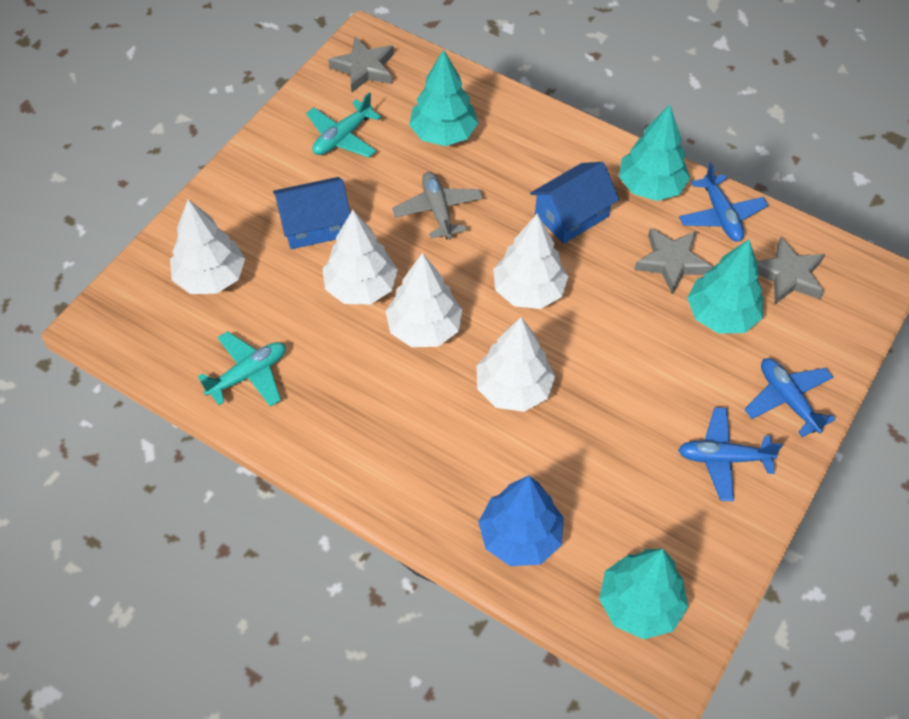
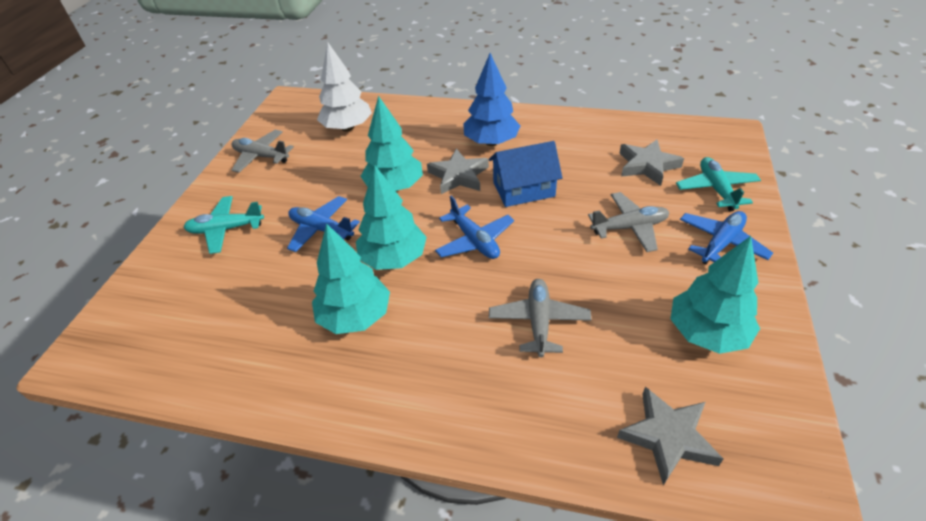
blue house: 2 -> 1
grey plane: 1 -> 3
white tree: 5 -> 1

